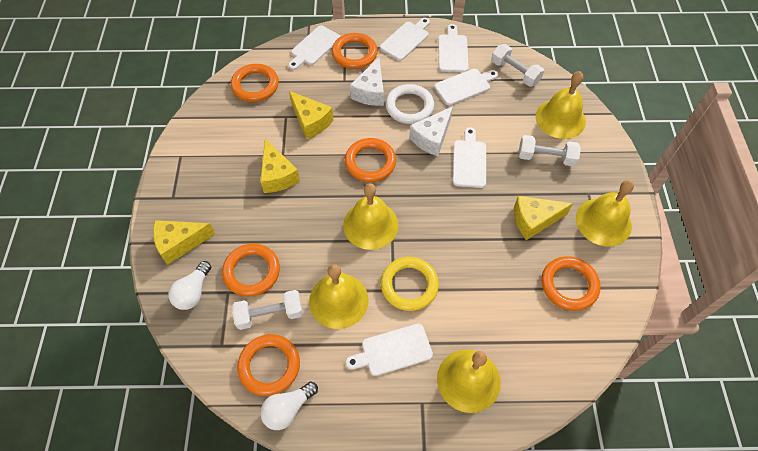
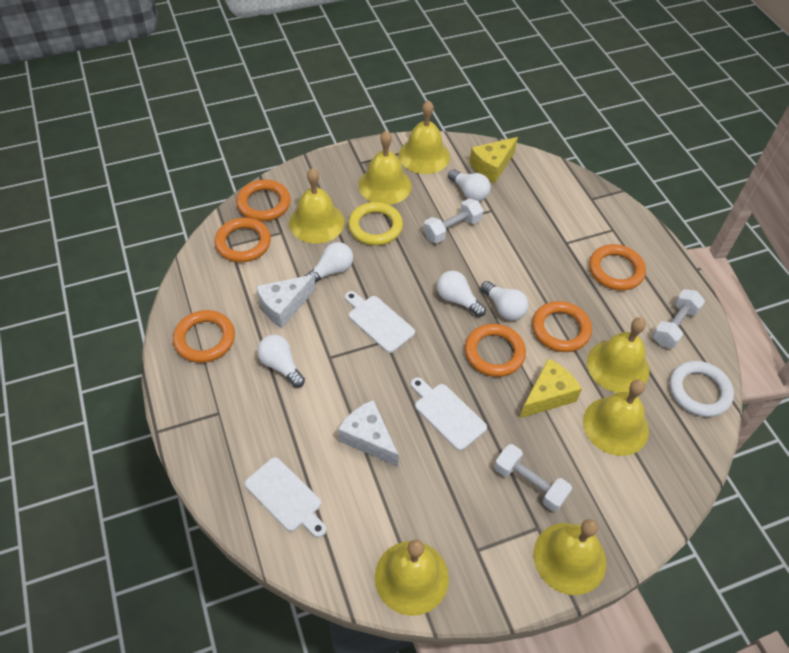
white cutting board: 6 -> 3
white light bulb: 2 -> 5
yellow bell: 5 -> 7
yellow cheese: 4 -> 2

